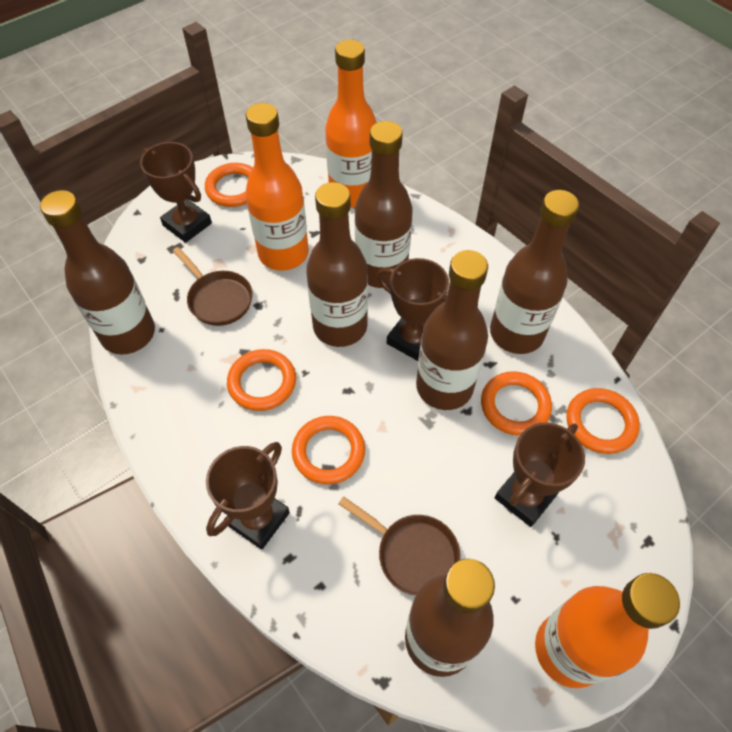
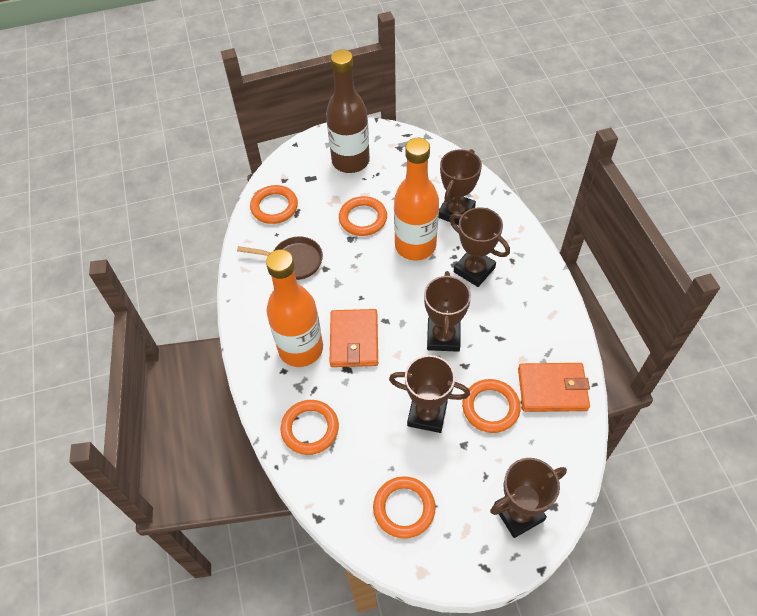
brown bottle: 6 -> 1
brown pan: 2 -> 1
brown trophy: 4 -> 5
orange bottle: 3 -> 2
orange wallet: 0 -> 2

